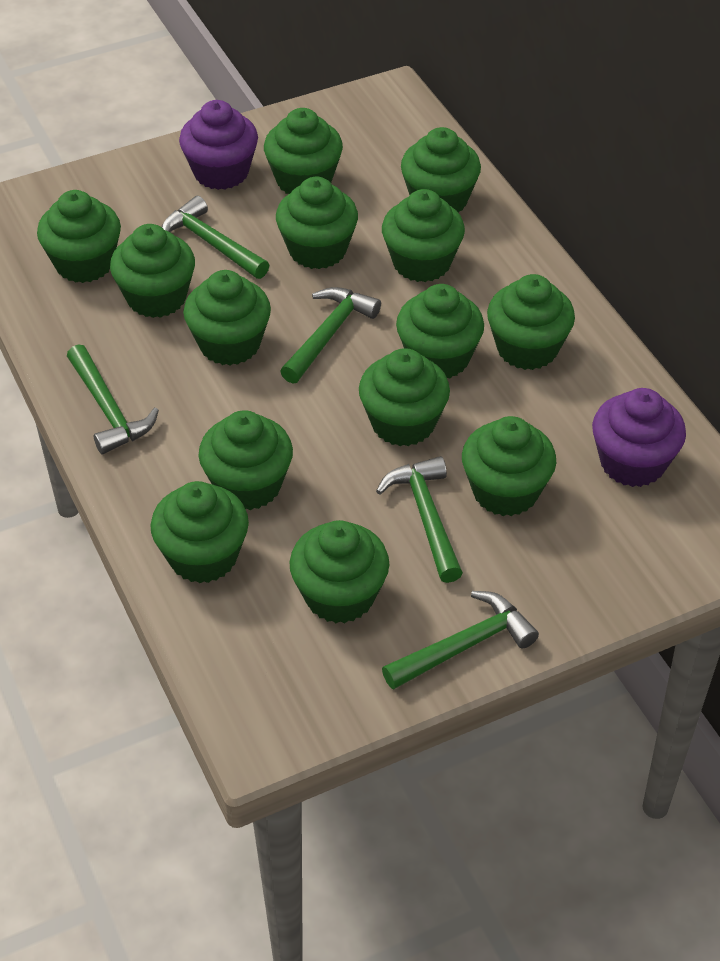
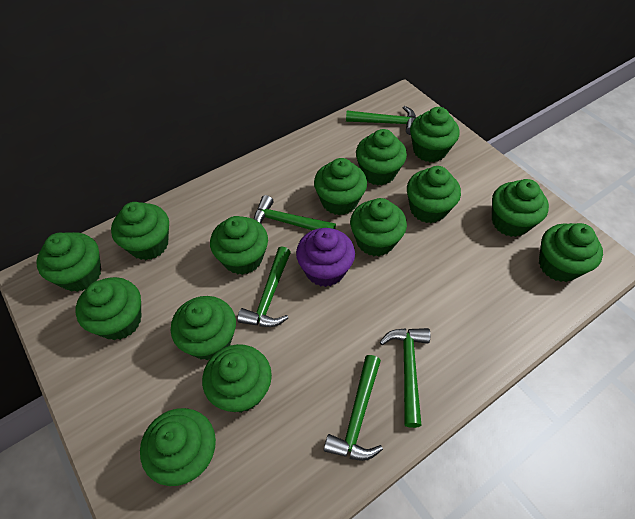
purple cupcake: 2 -> 1

